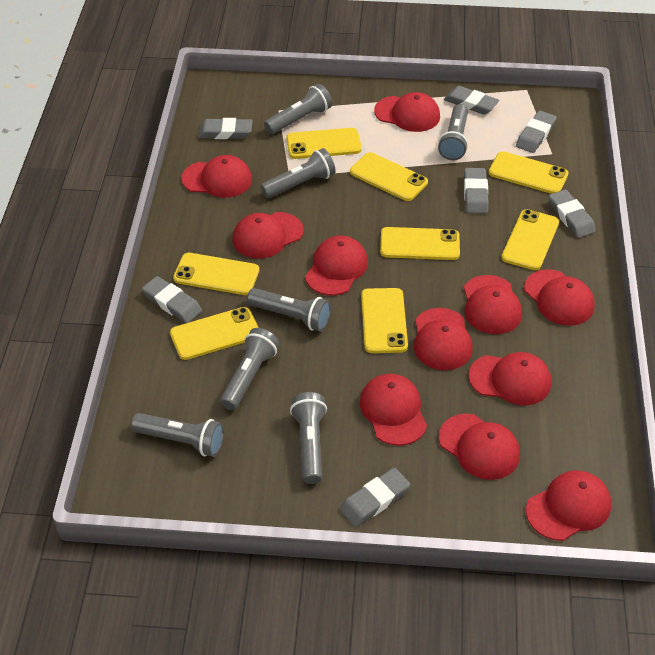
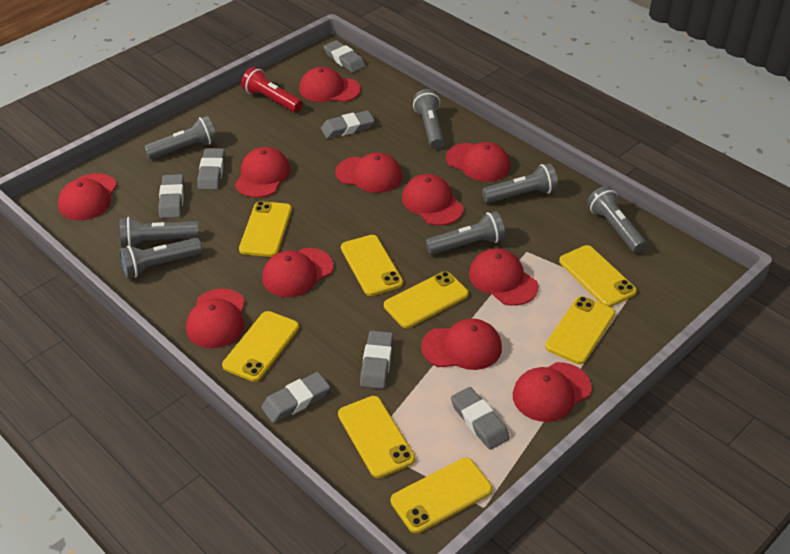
red flashlight: 0 -> 1

